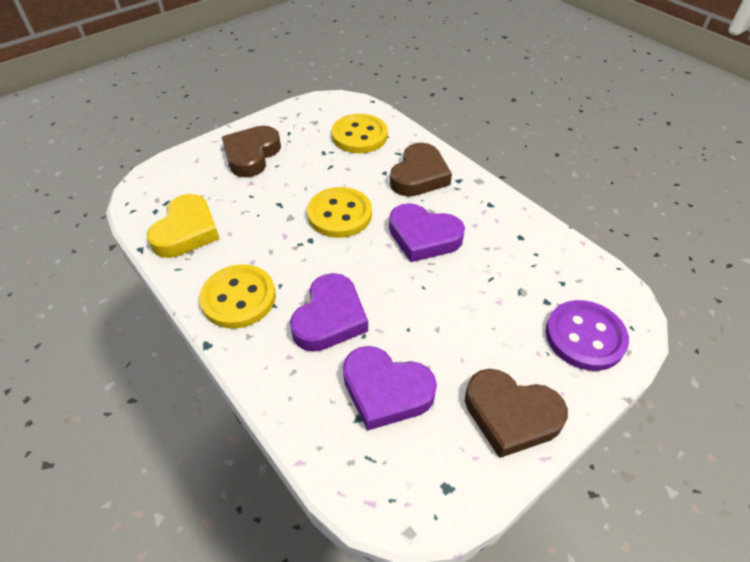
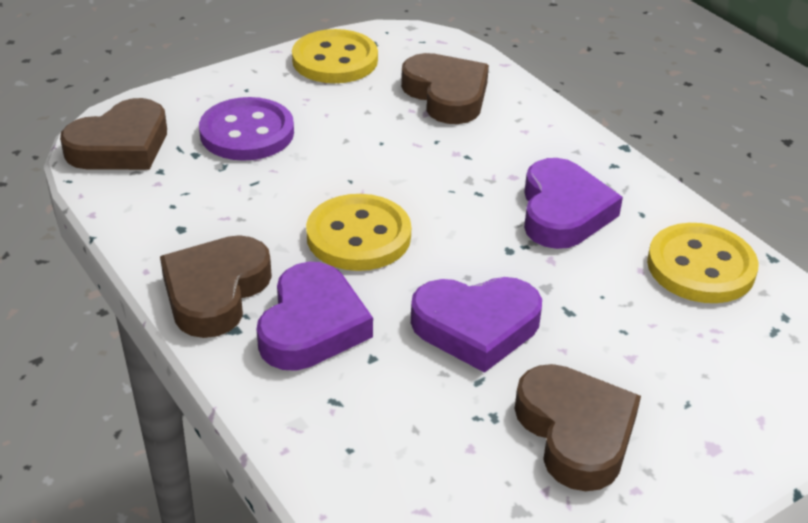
brown heart: 3 -> 4
yellow heart: 1 -> 0

